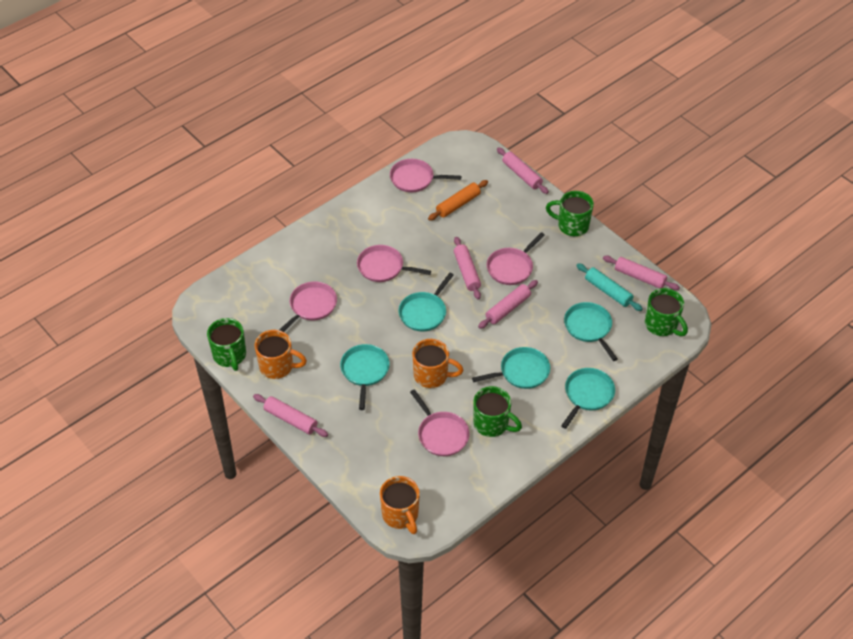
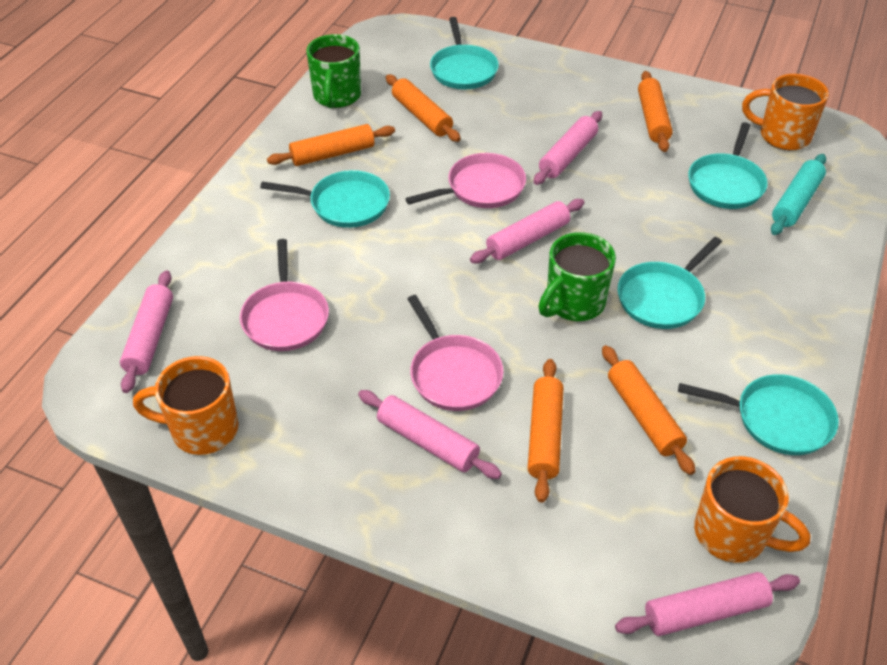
green mug: 4 -> 2
orange rolling pin: 1 -> 5
pink pan: 5 -> 3

